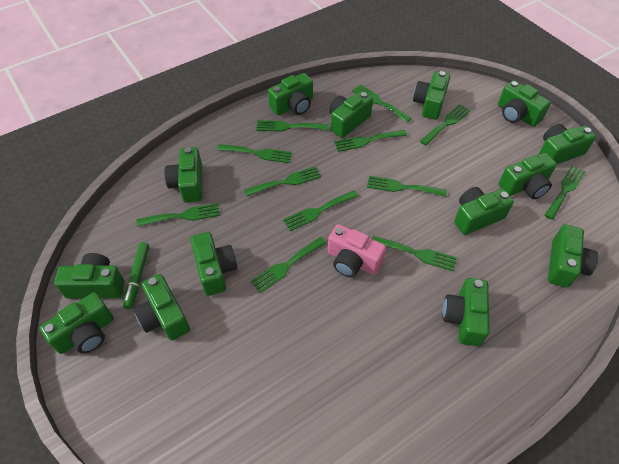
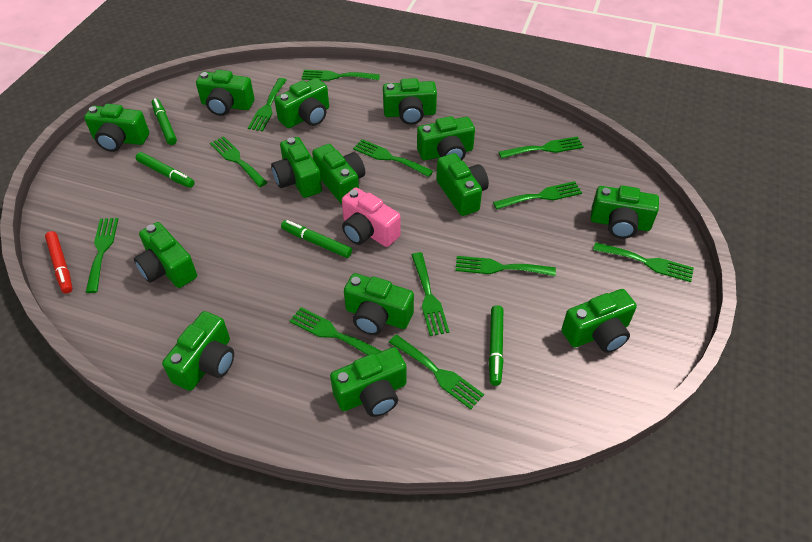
green marker: 1 -> 4
red marker: 0 -> 1

